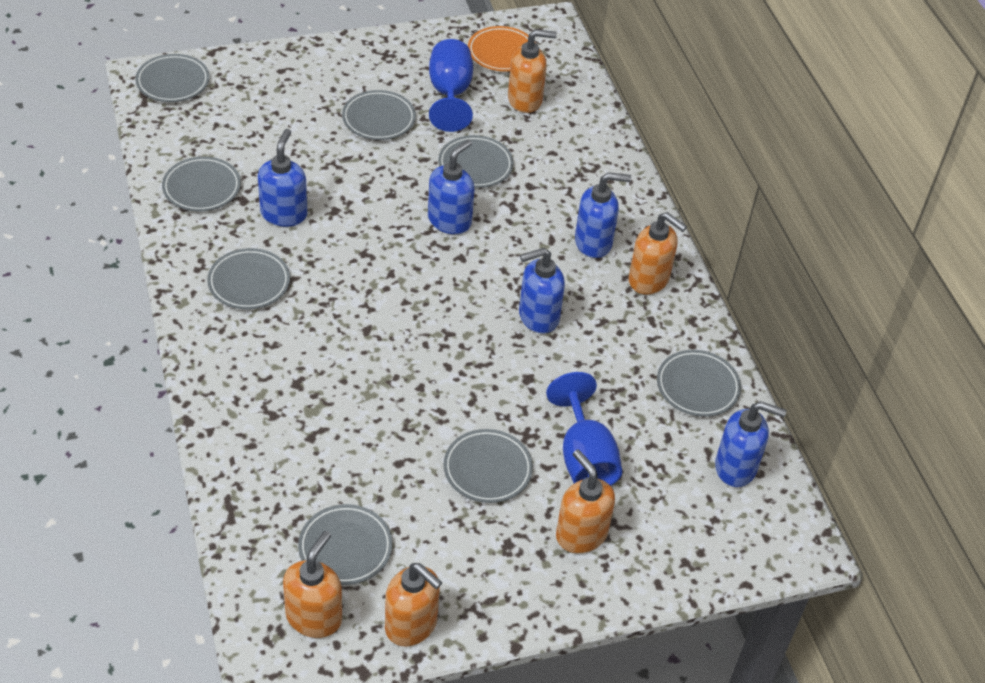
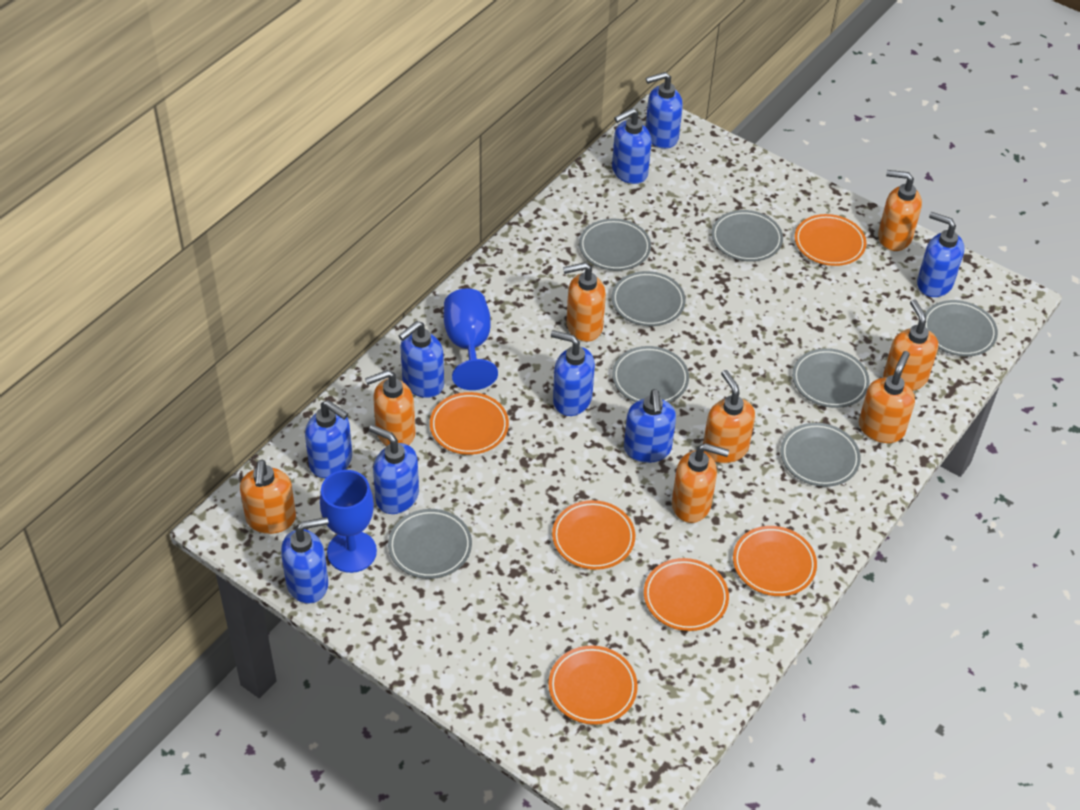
blue soap dispenser: 5 -> 9
orange plate: 1 -> 6
orange soap dispenser: 5 -> 8

